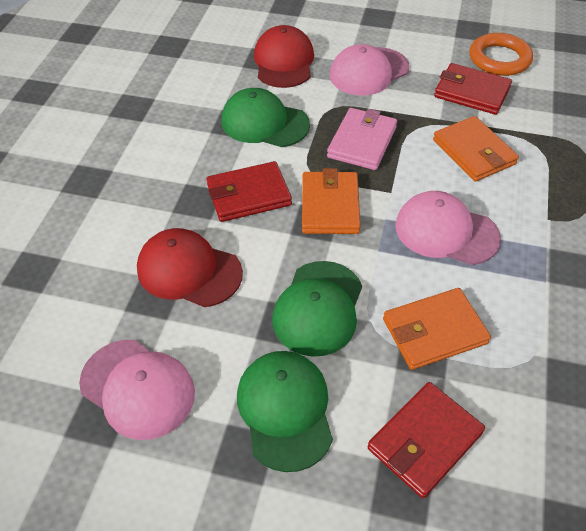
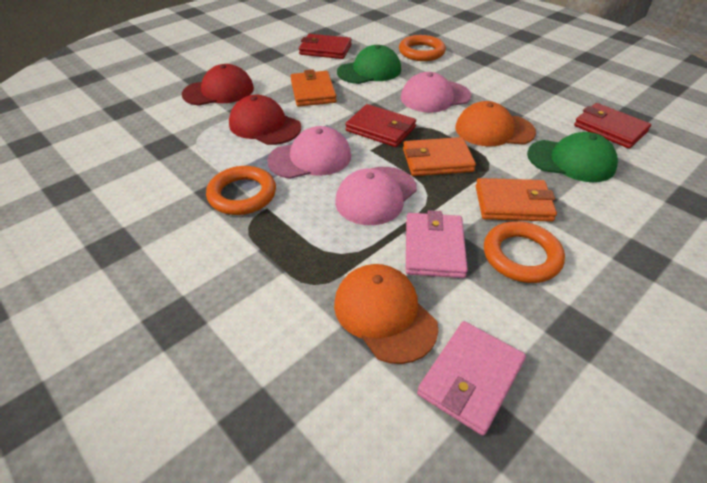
green cap: 3 -> 2
orange cap: 0 -> 2
orange ring: 1 -> 3
pink wallet: 1 -> 2

